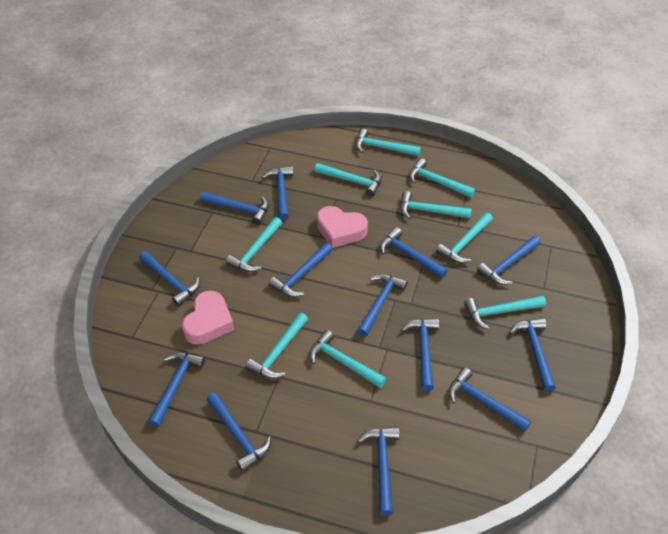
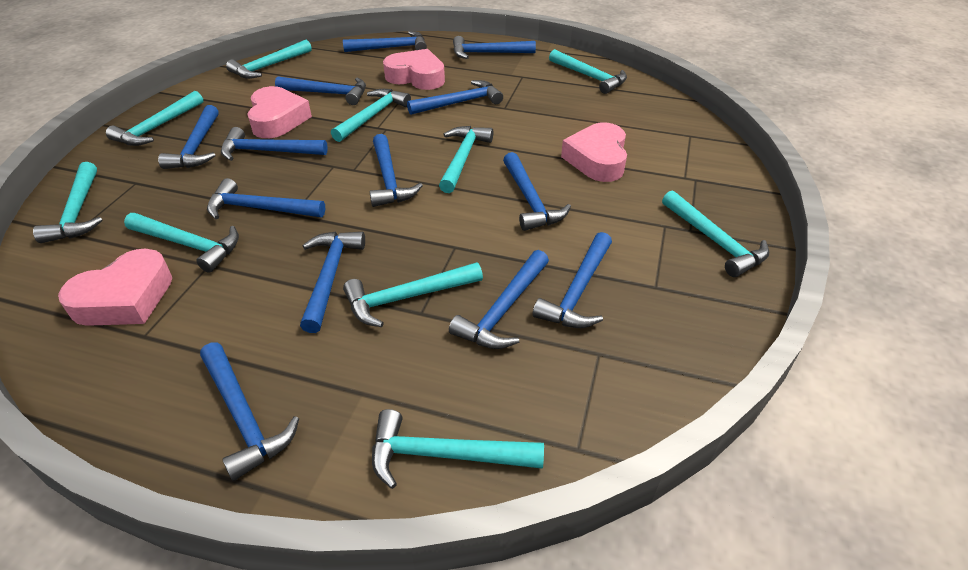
pink heart: 2 -> 4
turquoise hammer: 9 -> 10

